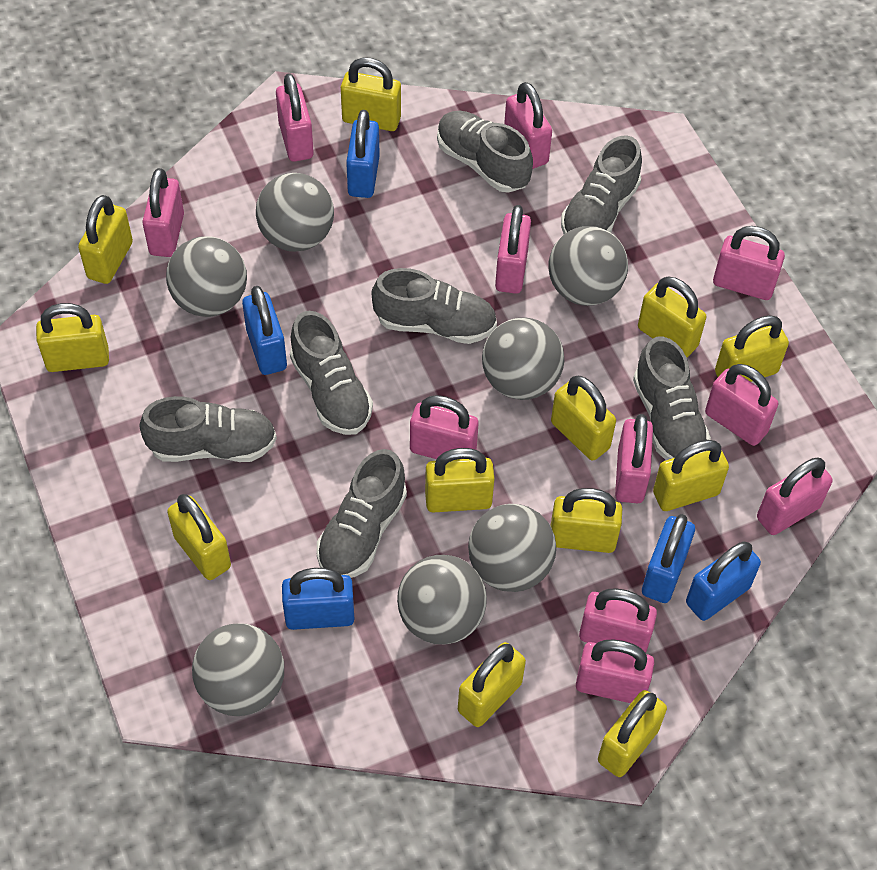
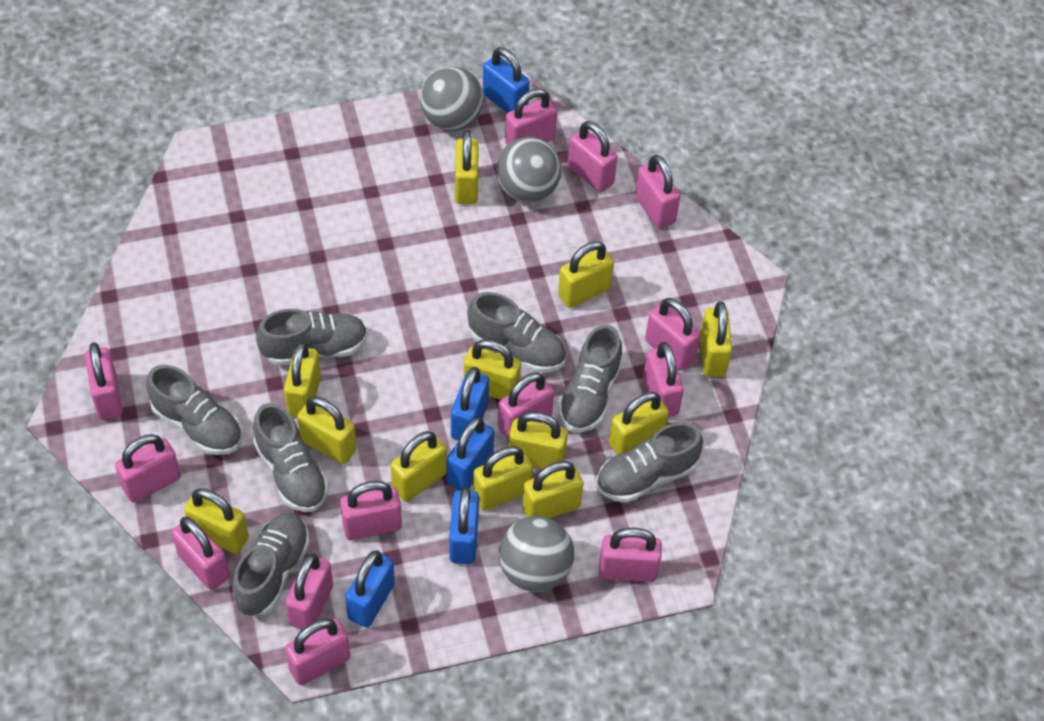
grey ball: 7 -> 3
pink padlock: 11 -> 13

